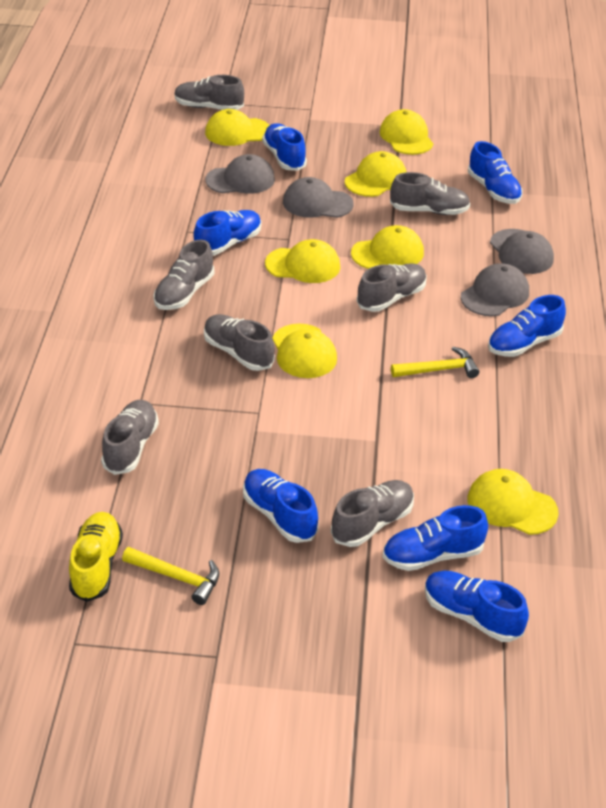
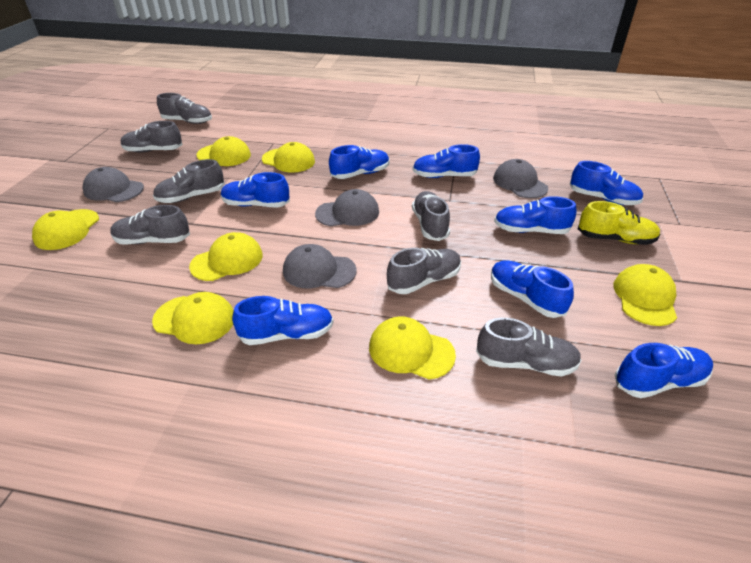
blue shoe: 7 -> 8
yellow hammer: 2 -> 0

